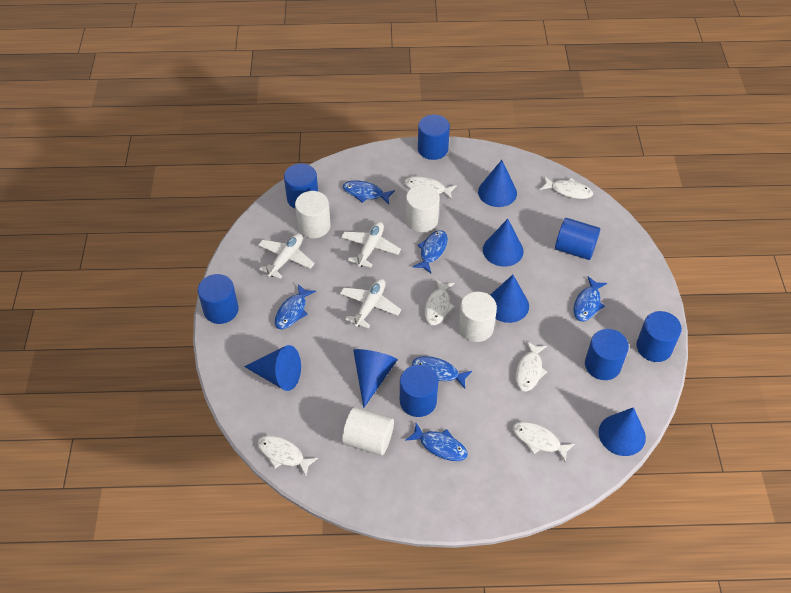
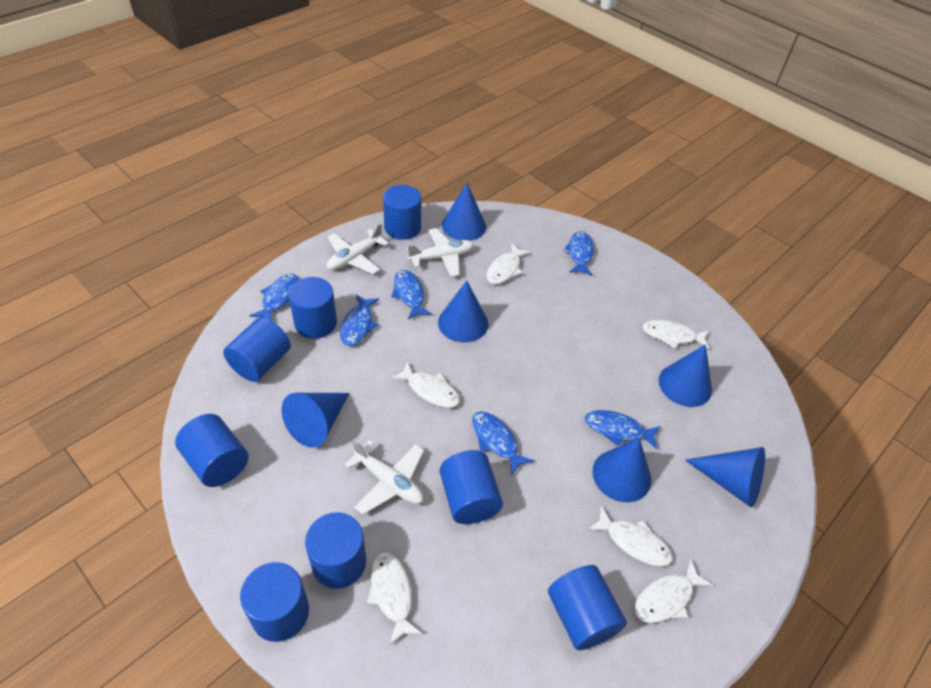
blue cylinder: 7 -> 8
white cylinder: 4 -> 0

